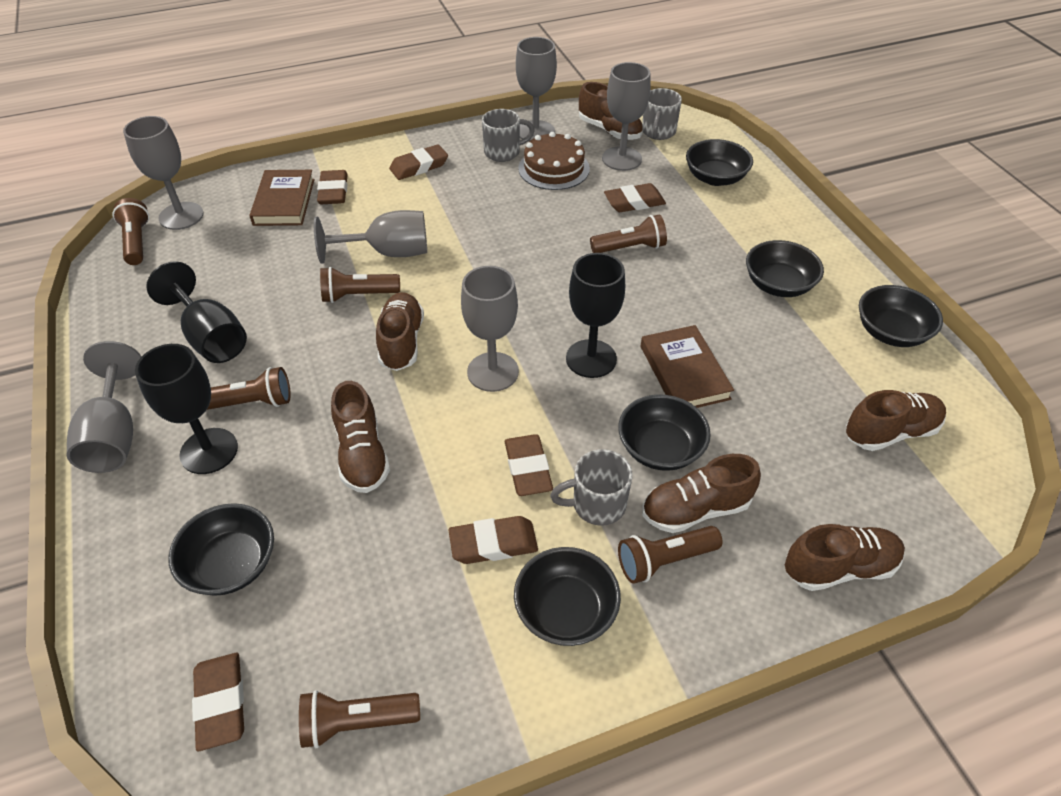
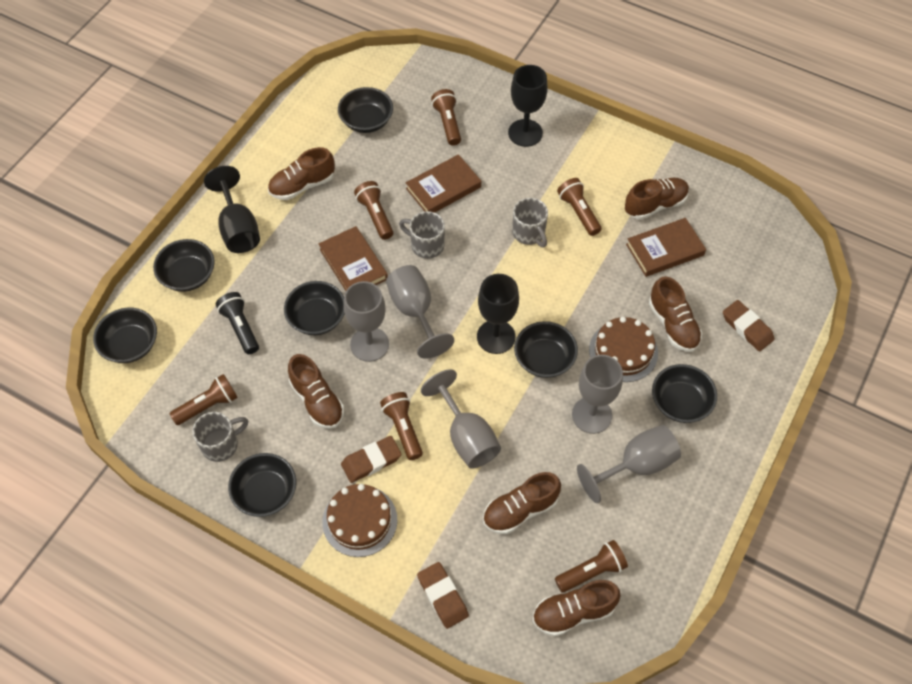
black bowl: 6 -> 7
black flashlight: 0 -> 1
brown book: 2 -> 3
brown cake: 1 -> 2
brown eraser: 6 -> 3
grey goblet: 6 -> 5

